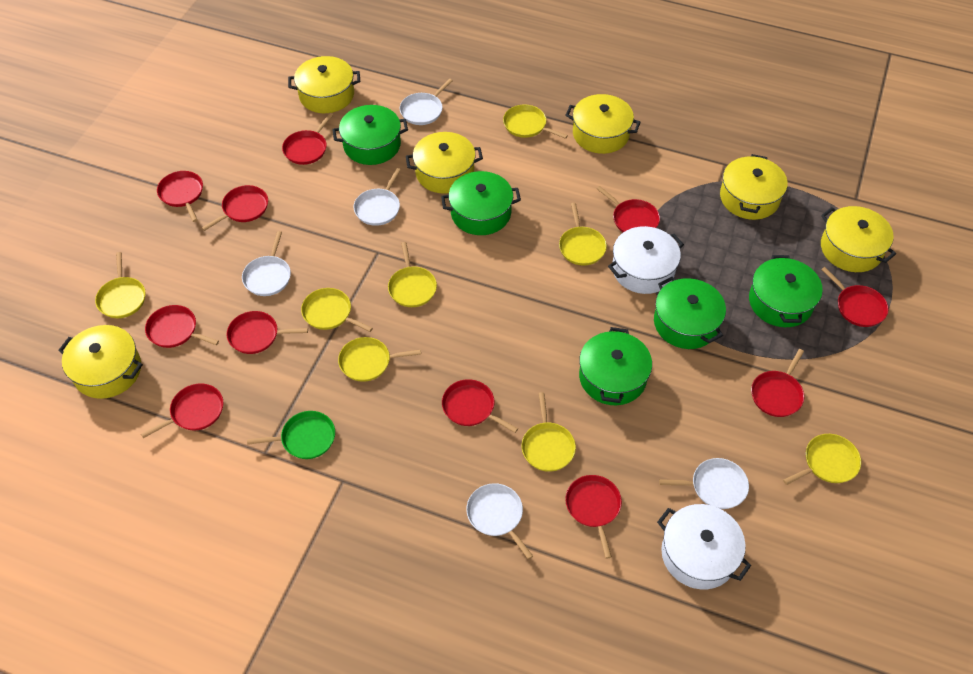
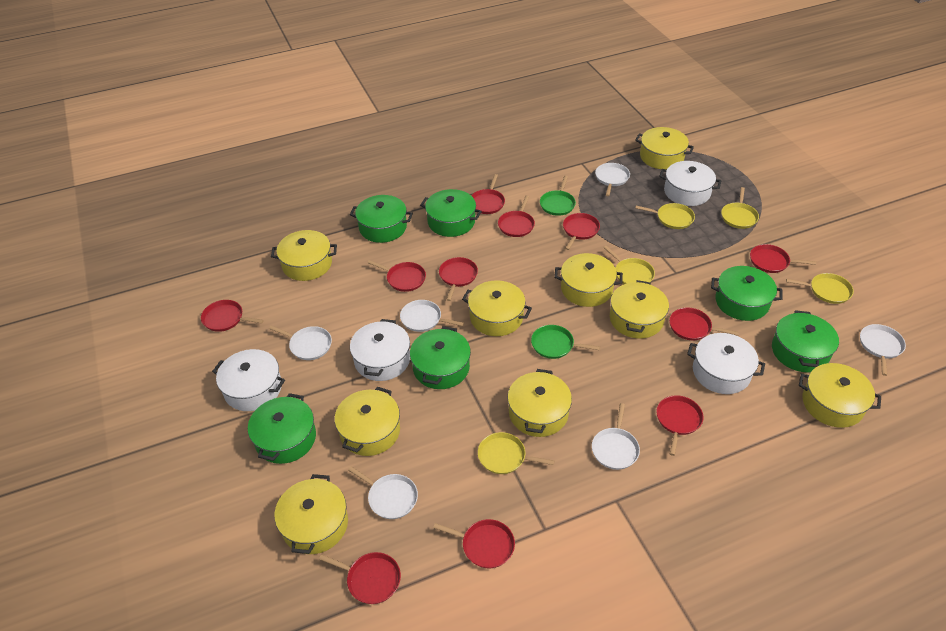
green pan: 1 -> 2
green pot: 5 -> 6
white pan: 5 -> 6
white pot: 2 -> 4
yellow pan: 8 -> 5
yellow pot: 6 -> 9

